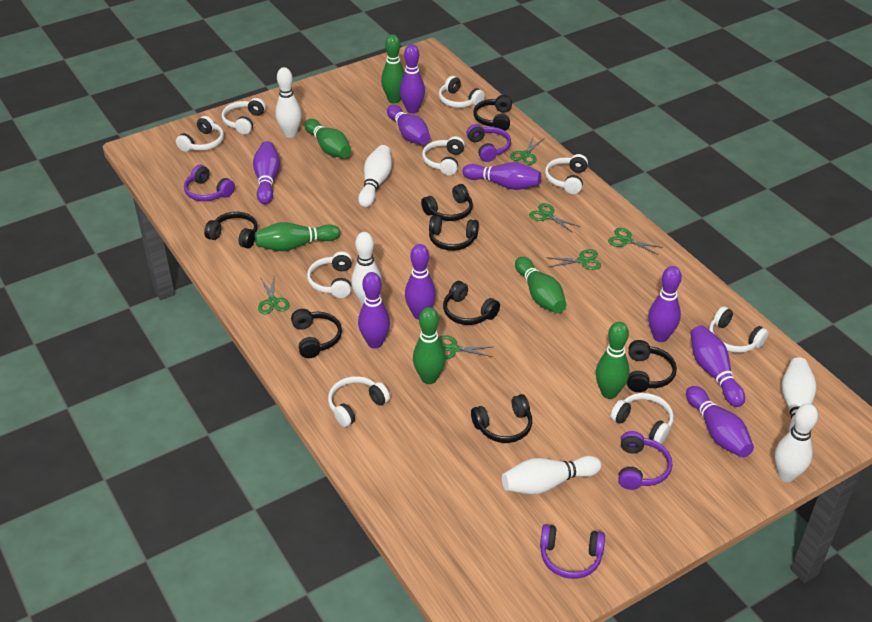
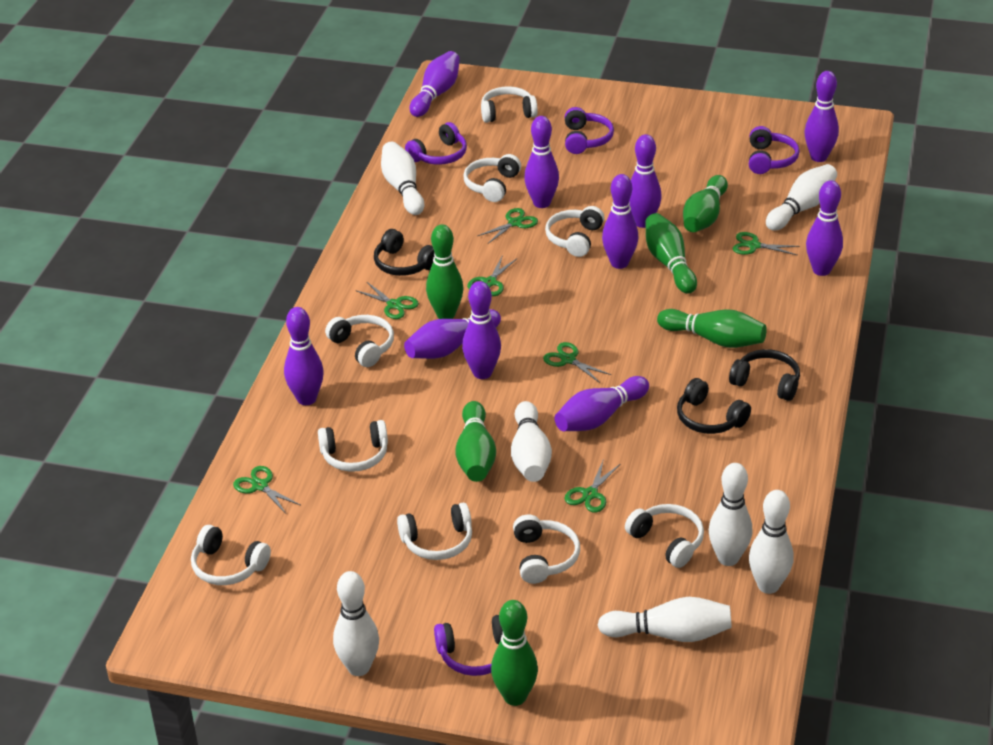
black headphones: 8 -> 3
green scissors: 6 -> 7
purple bowling pin: 9 -> 10
white bowling pin: 6 -> 7

